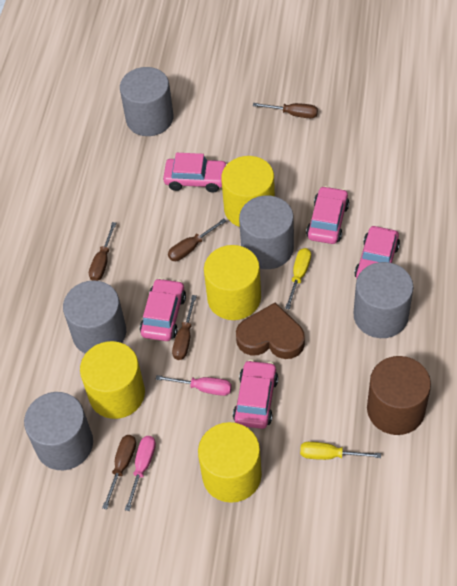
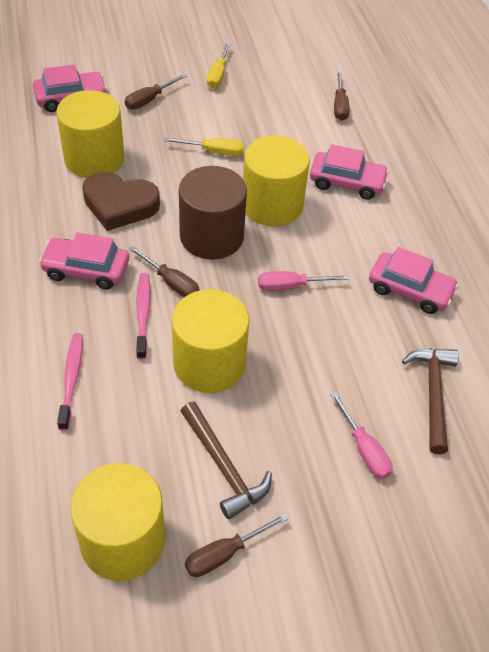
brown hammer: 0 -> 2
brown screwdriver: 5 -> 4
grey cylinder: 5 -> 0
pink car: 5 -> 4
pink toothbrush: 0 -> 2

